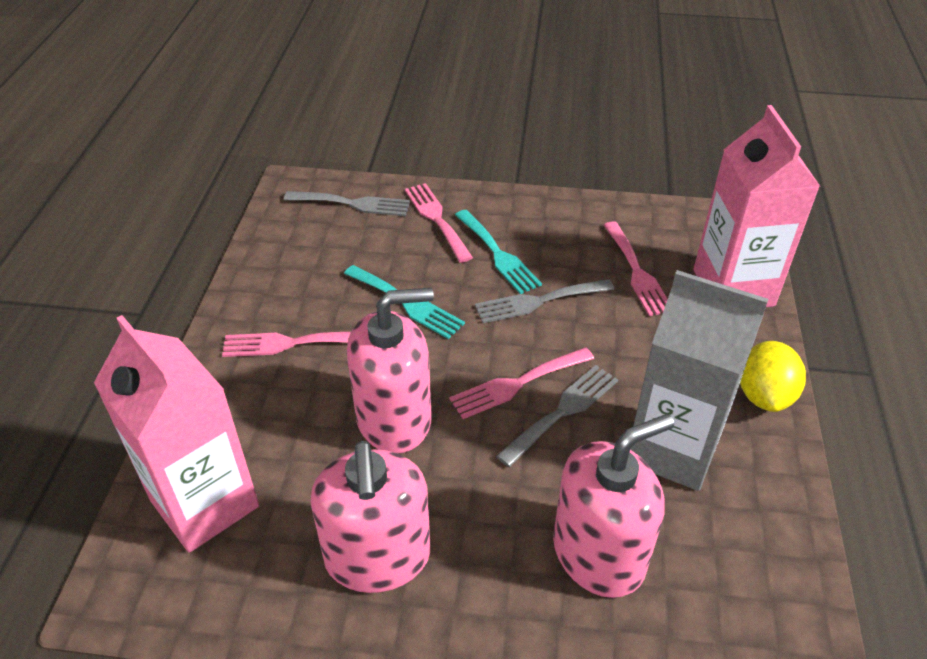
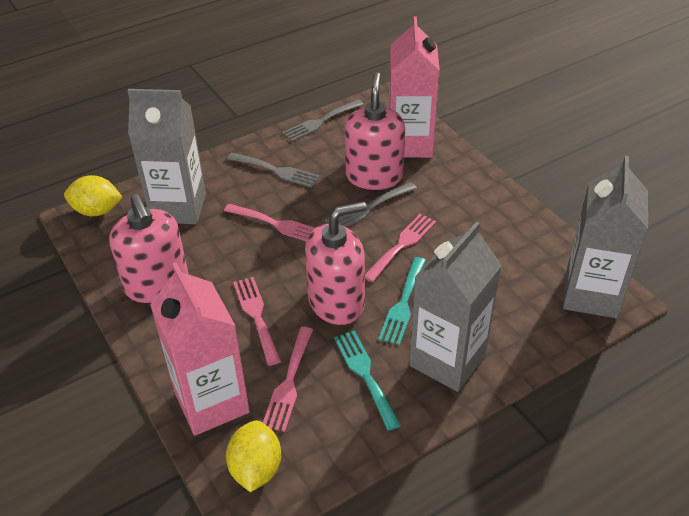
grey carton: 1 -> 3
yellow lemon: 1 -> 2

